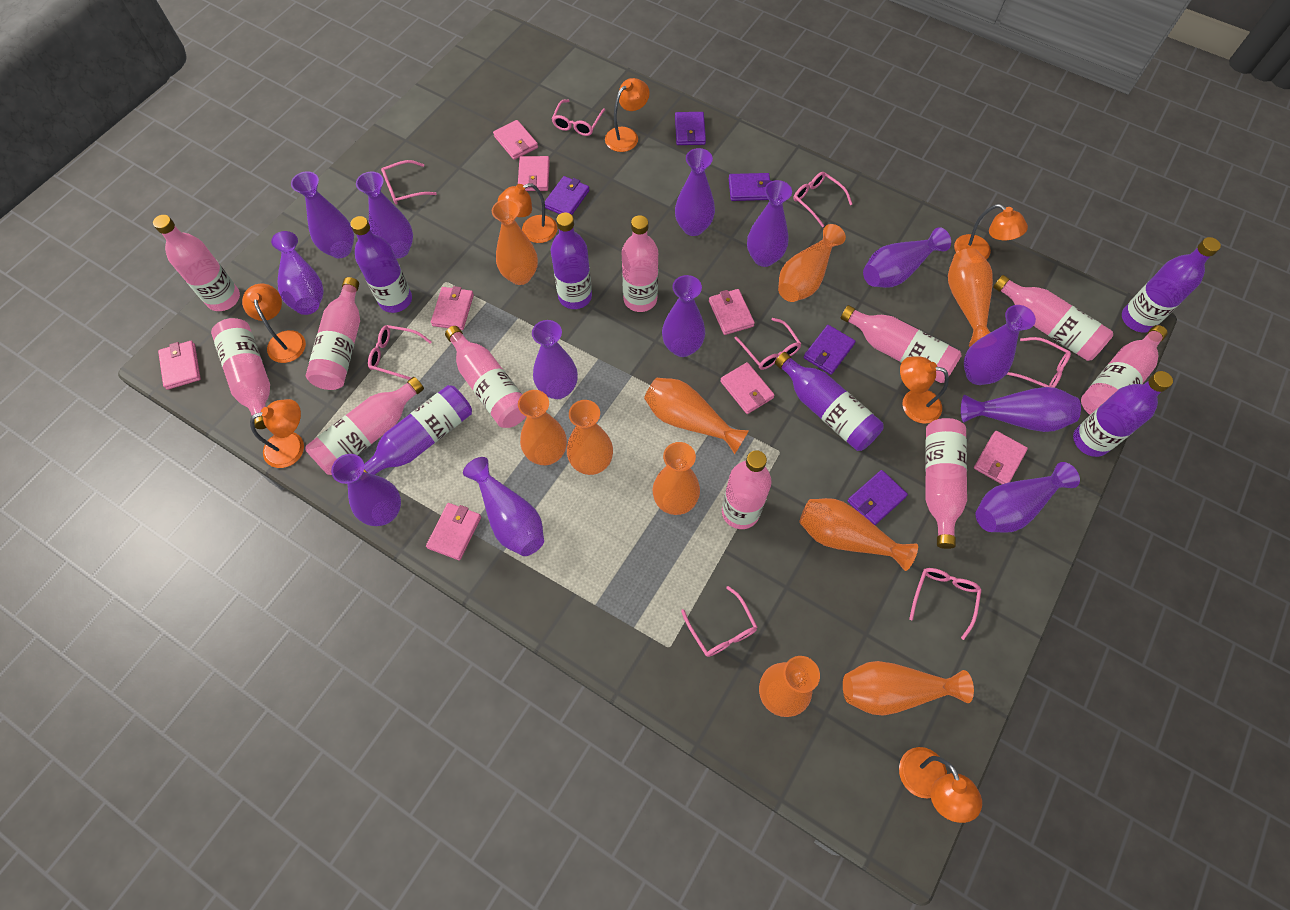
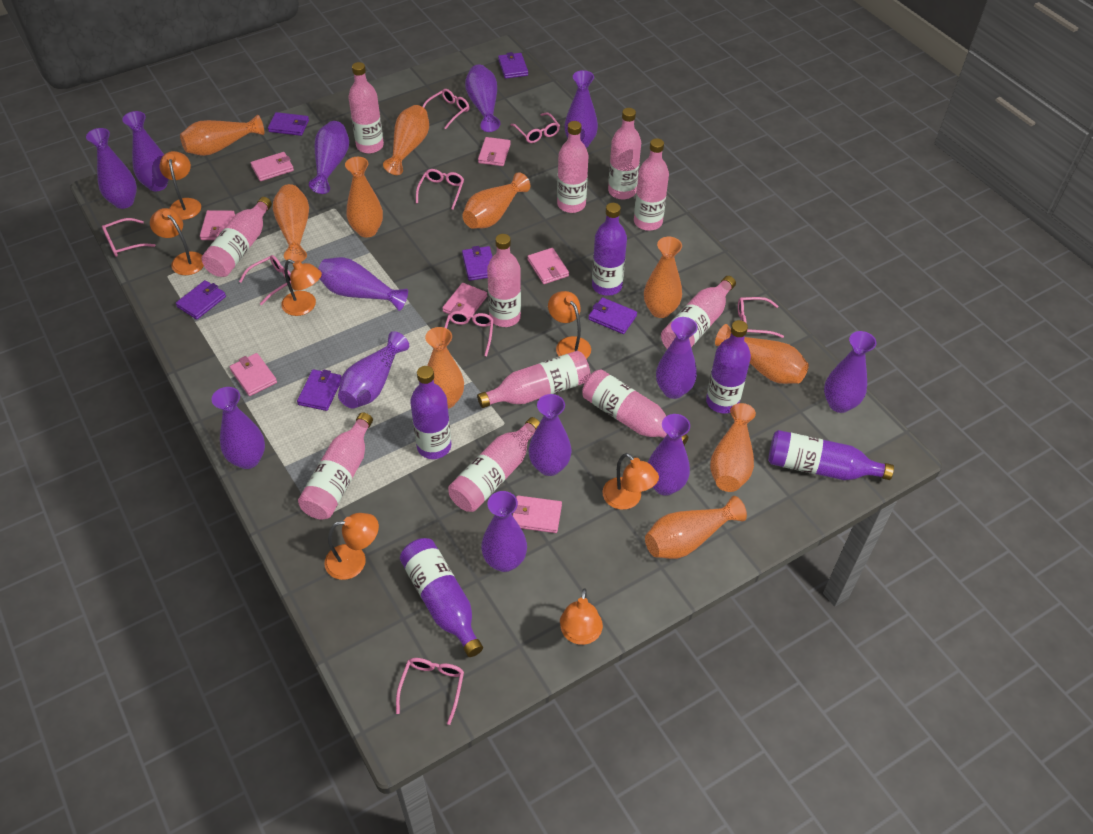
pink wallet: 8 -> 7
purple bottle: 6 -> 5
purple wallet: 5 -> 6

